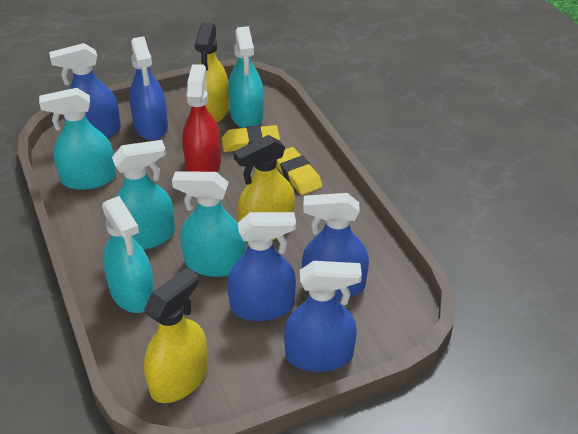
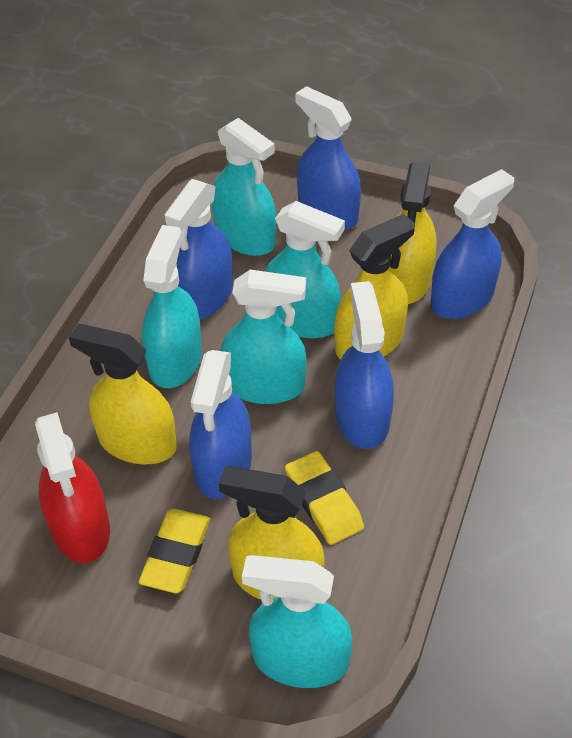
yellow spray bottle: 3 -> 4

